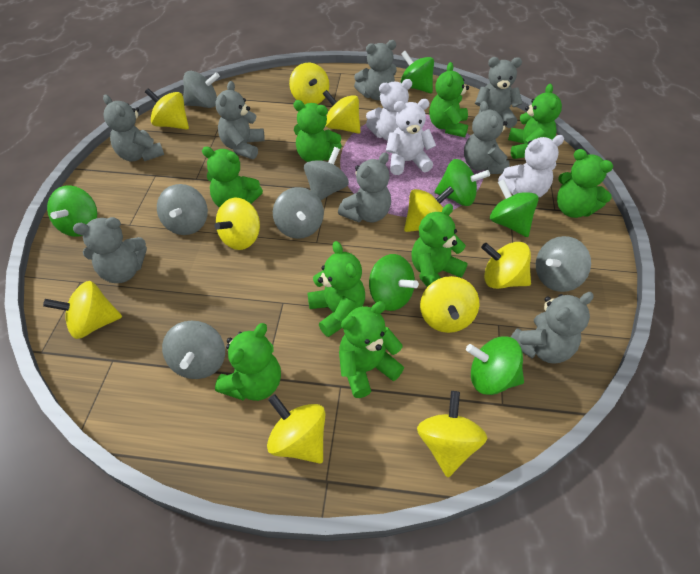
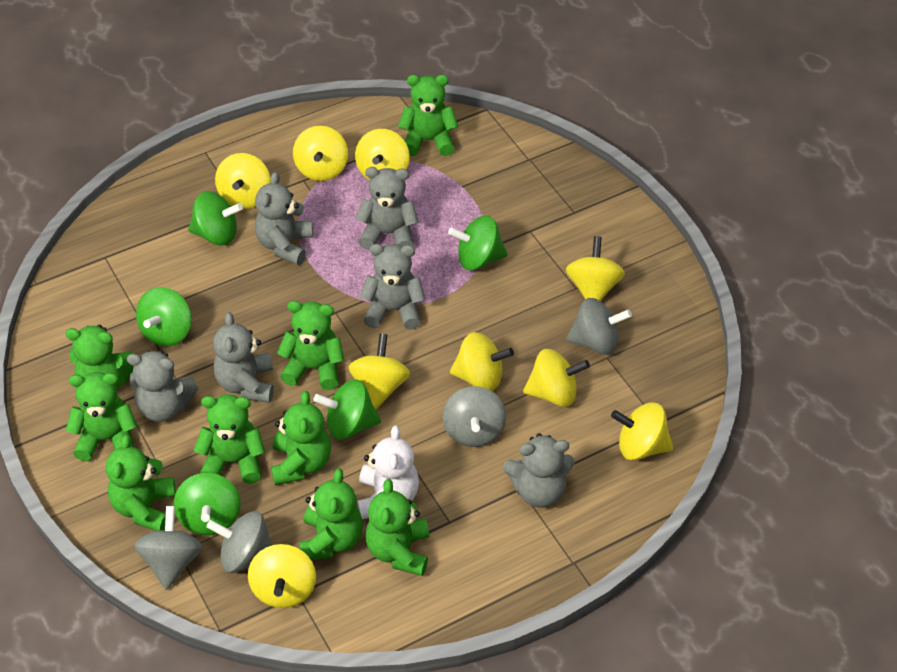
green spinning top: 6 -> 5
grey spinning top: 6 -> 4
grey teddy bear: 8 -> 6
white teddy bear: 3 -> 1
yellow spinning top: 10 -> 9

